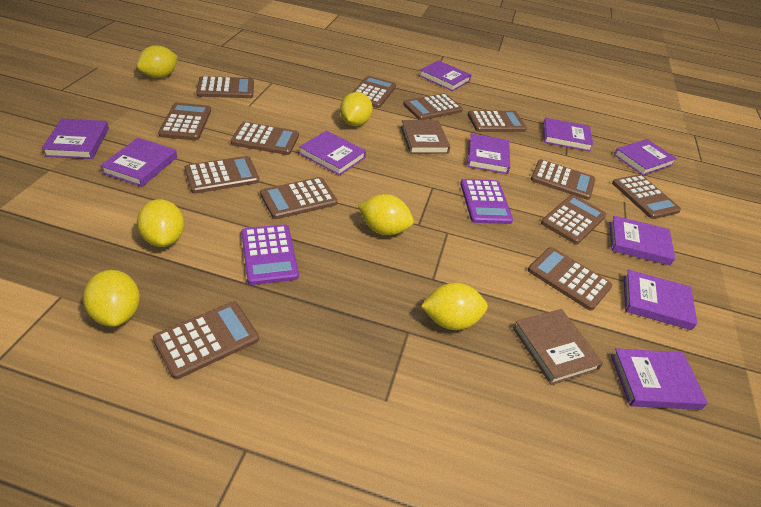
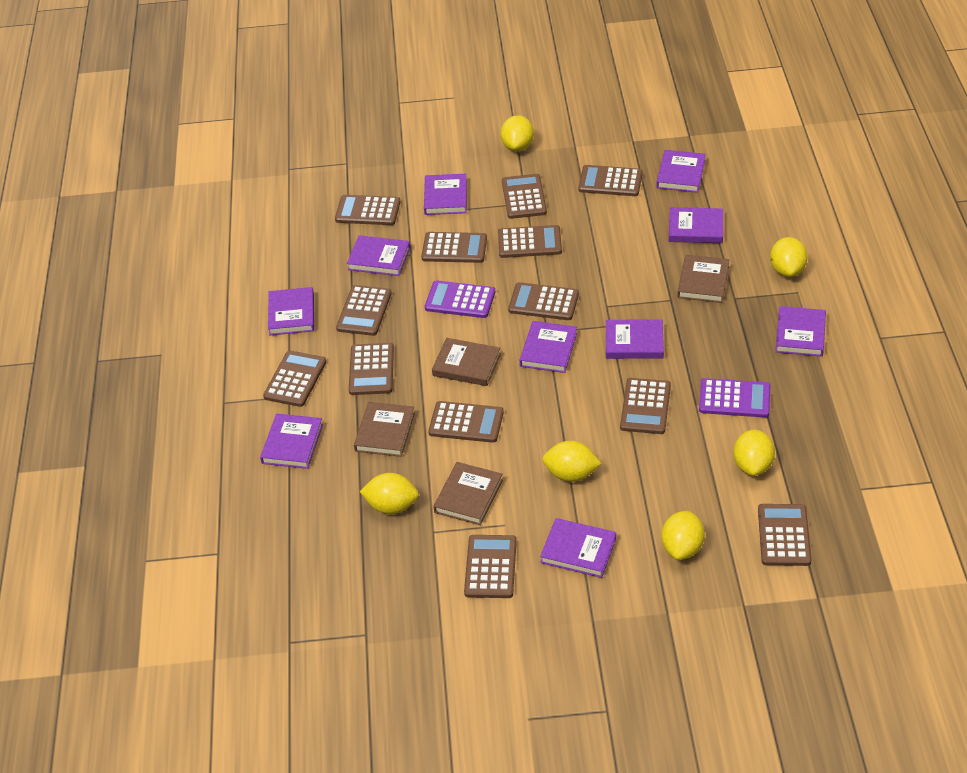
brown book: 2 -> 4

